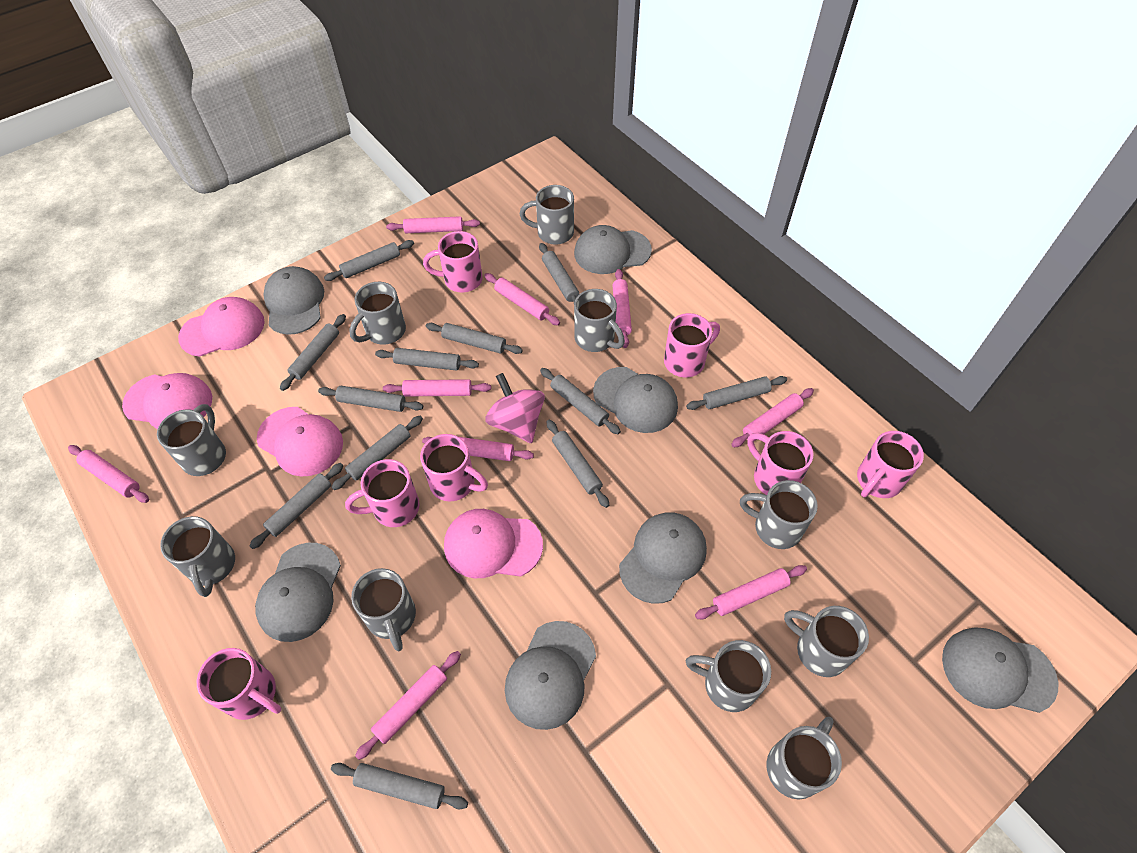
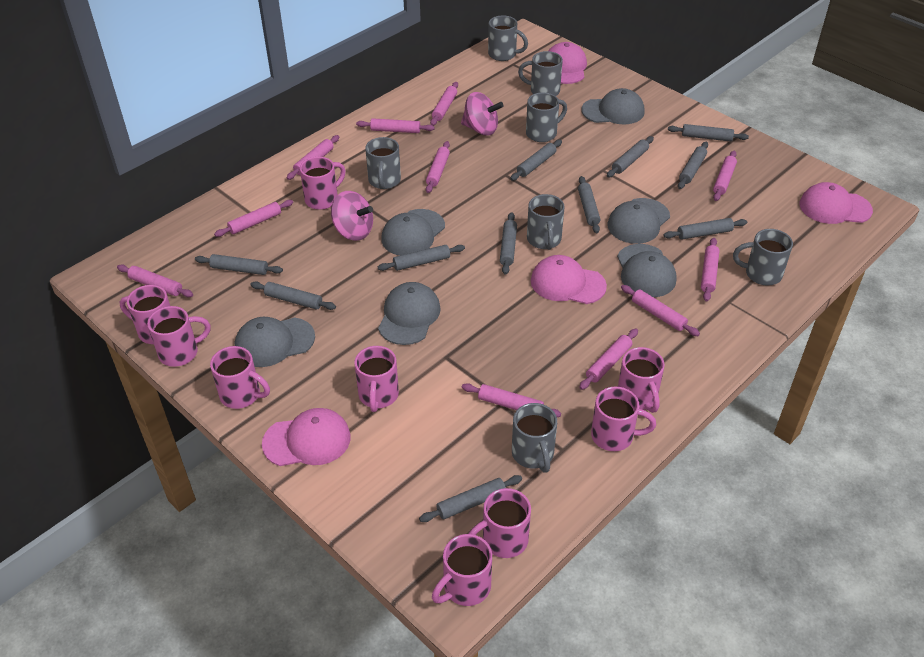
grey cap: 7 -> 6
grey mug: 10 -> 7
grey rolling pin: 12 -> 11
pink mug: 7 -> 9
pink rolling pin: 9 -> 11
pink spinning top: 1 -> 2

